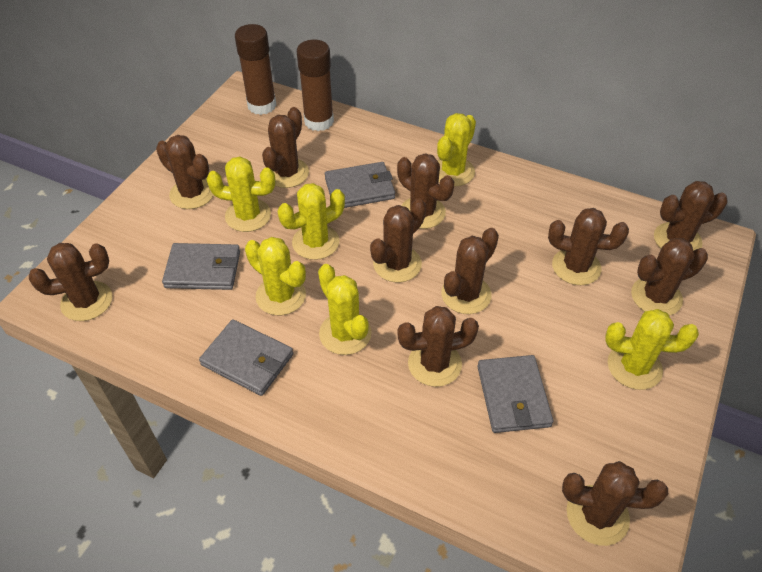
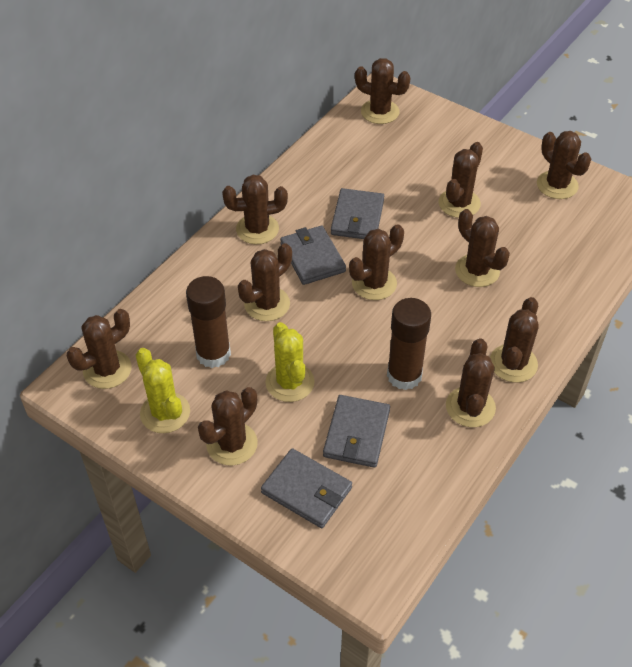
yellow cactus: 6 -> 2

